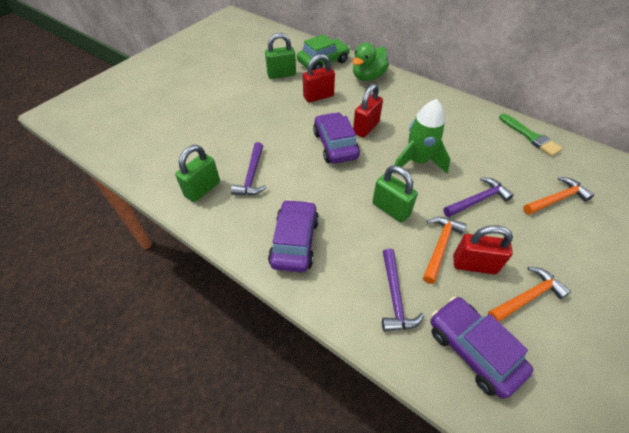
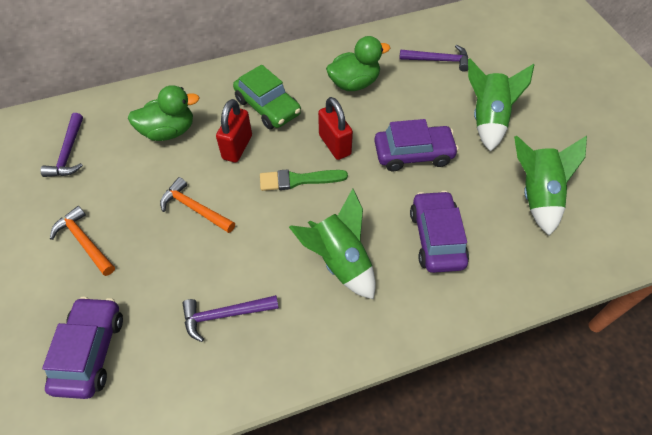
green duck: 1 -> 2
green padlock: 3 -> 0
green rocket: 1 -> 3
orange hammer: 3 -> 2
red padlock: 3 -> 2

